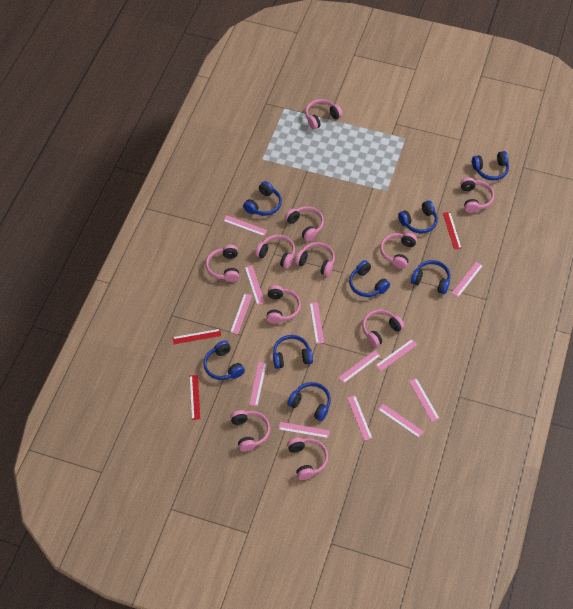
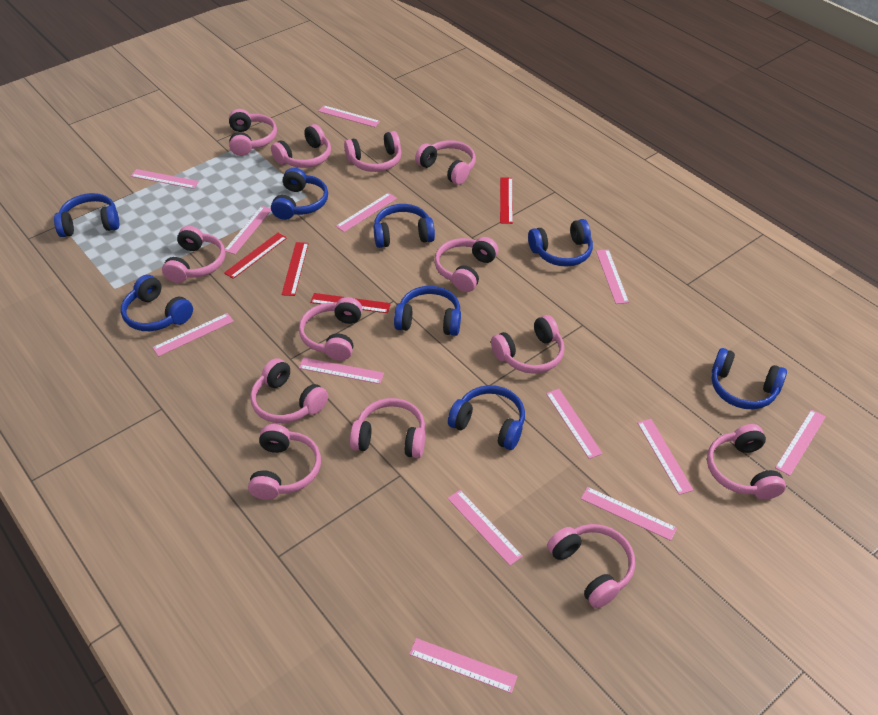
pink headphones: 11 -> 13
pink ruler: 12 -> 13
red ruler: 3 -> 4

